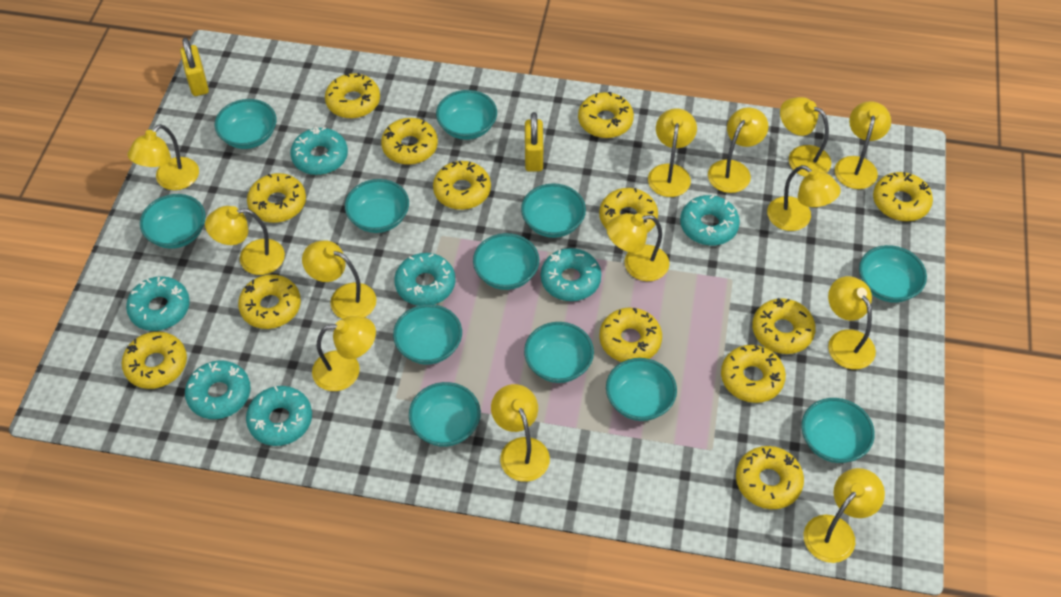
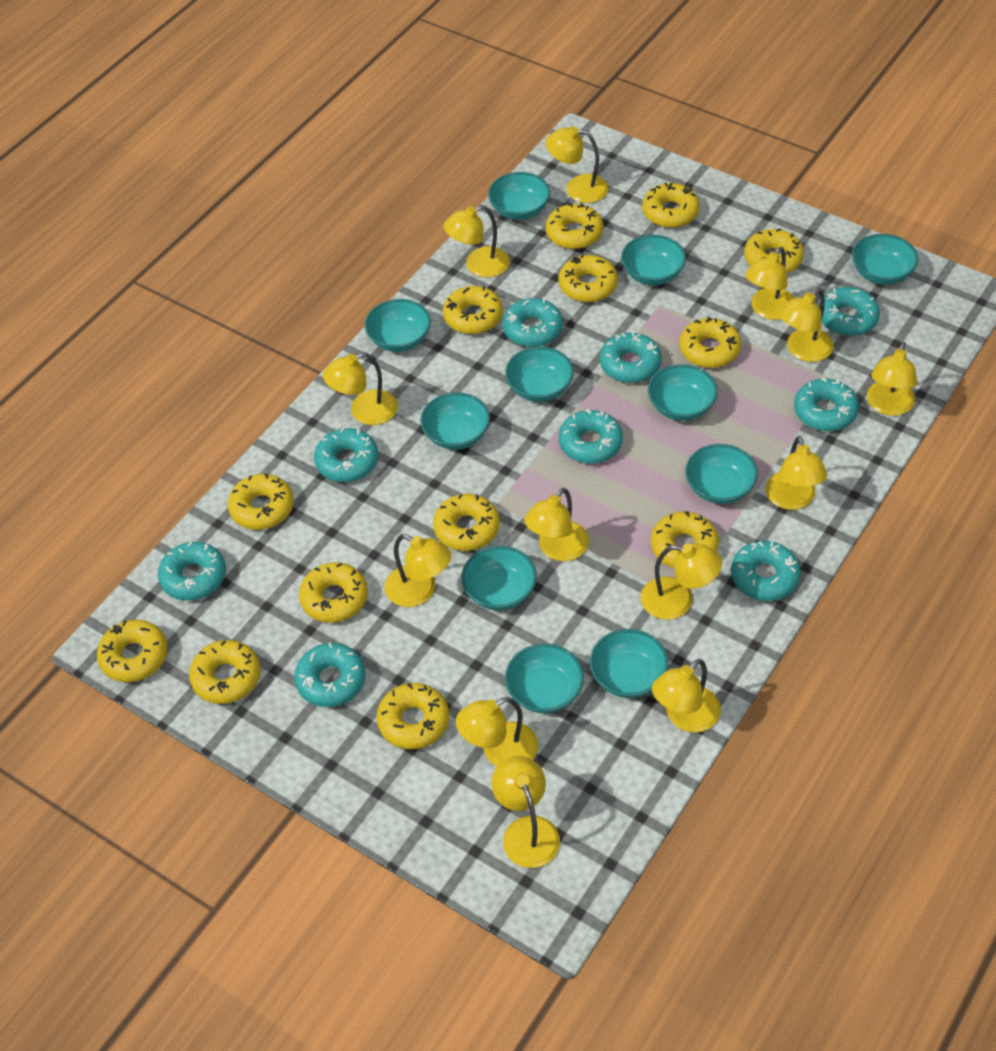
turquoise bowl: 12 -> 11
turquoise donut: 7 -> 9
yellow padlock: 2 -> 0

